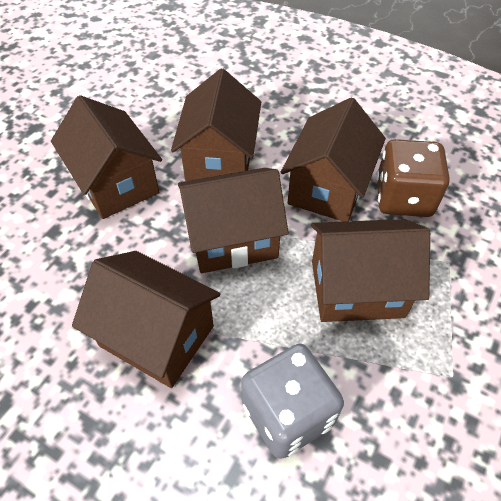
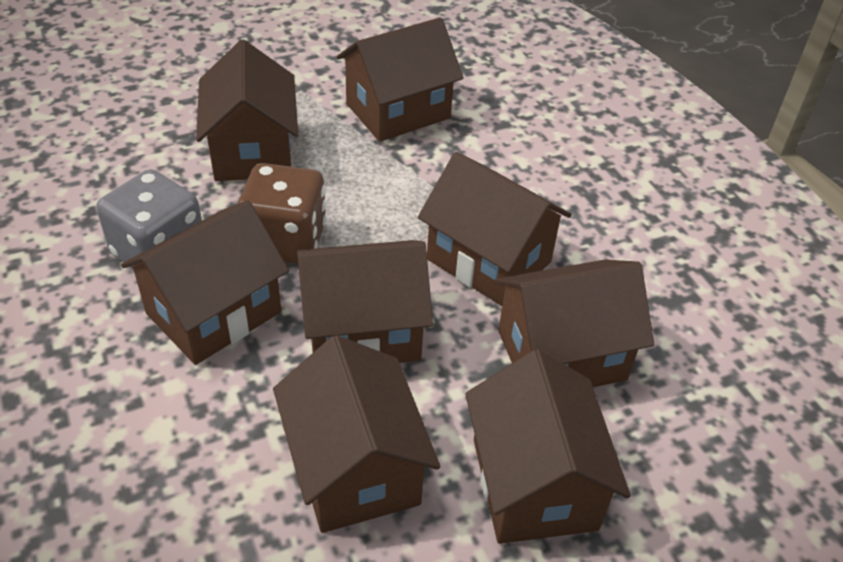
brown house: 6 -> 8

